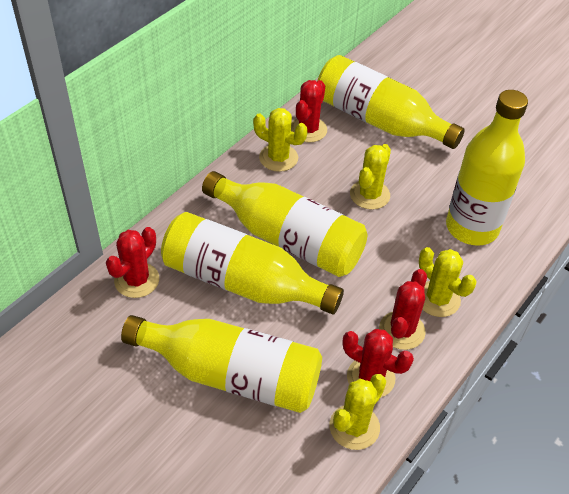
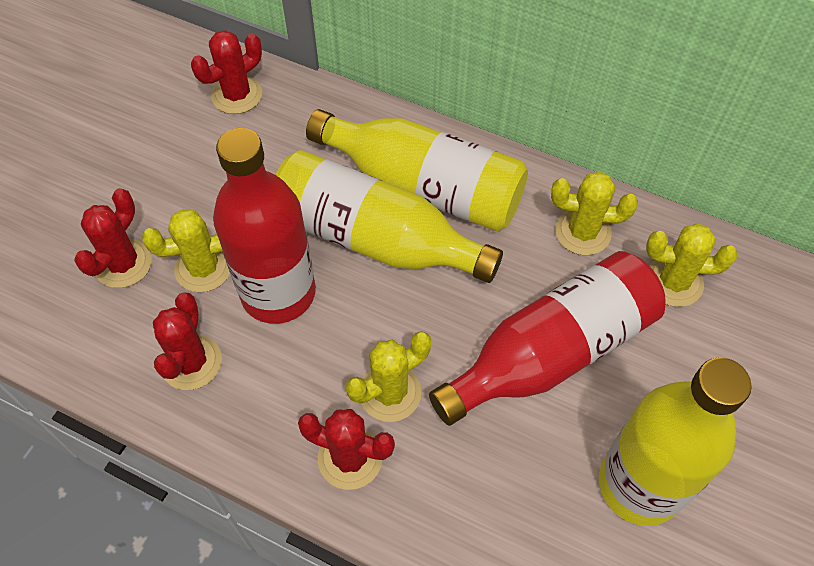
red bottle: 0 -> 2
yellow bottle: 5 -> 3

